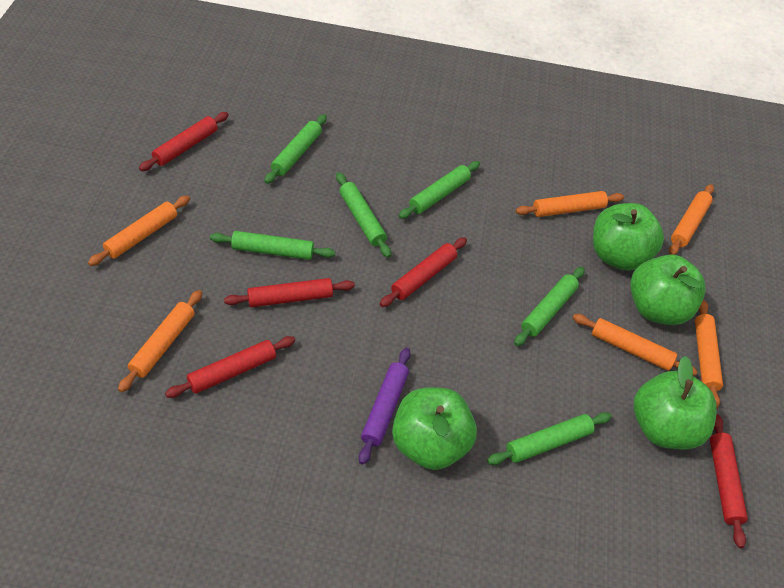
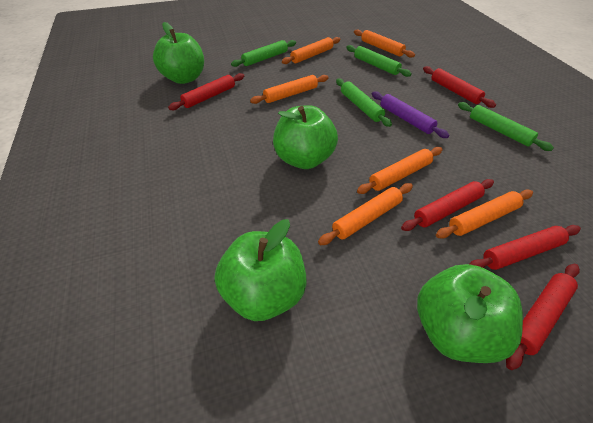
green rolling pin: 6 -> 4

